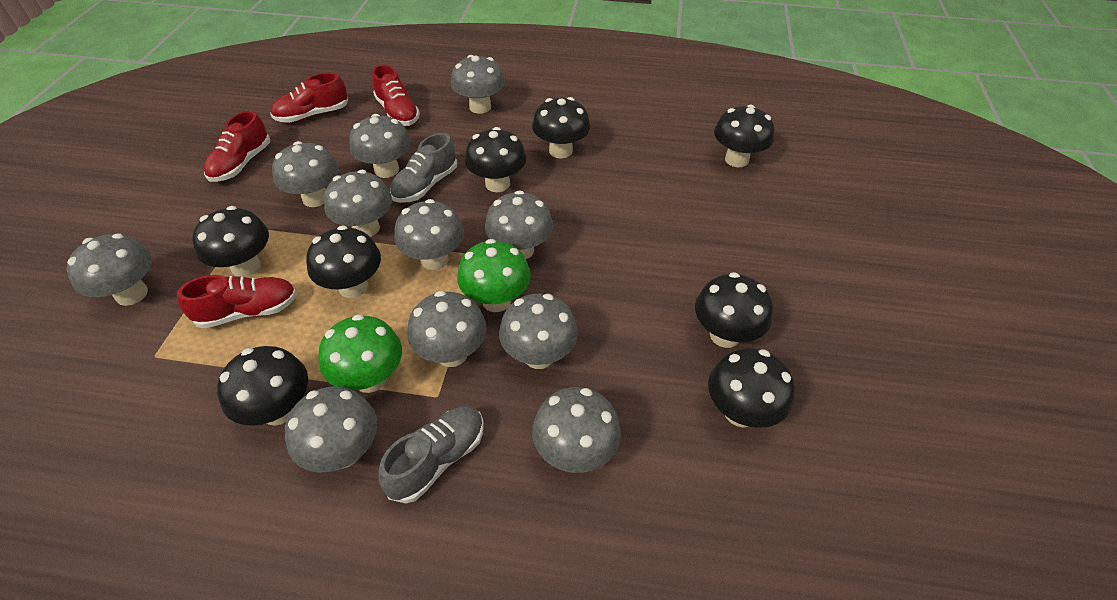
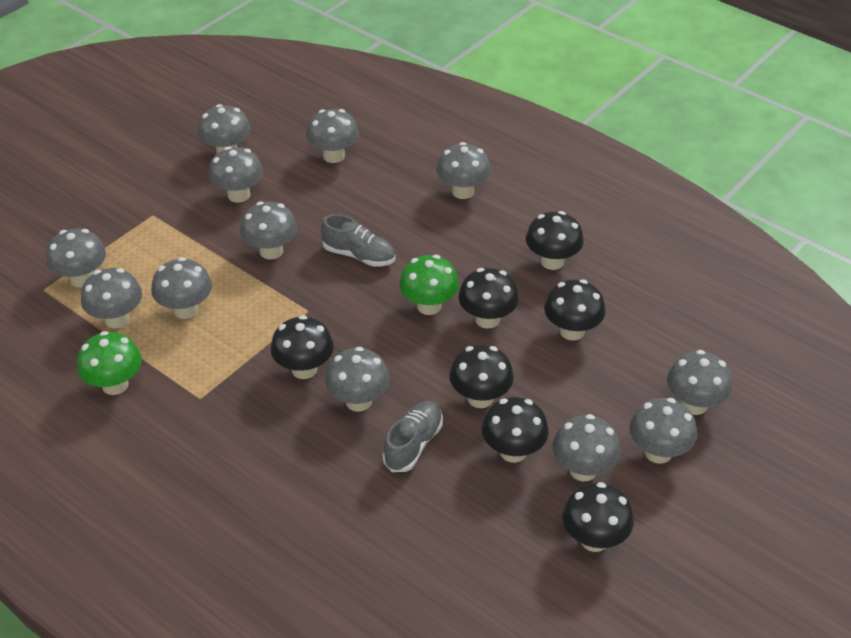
black mushroom: 8 -> 7
grey mushroom: 11 -> 12
red shoe: 4 -> 0

